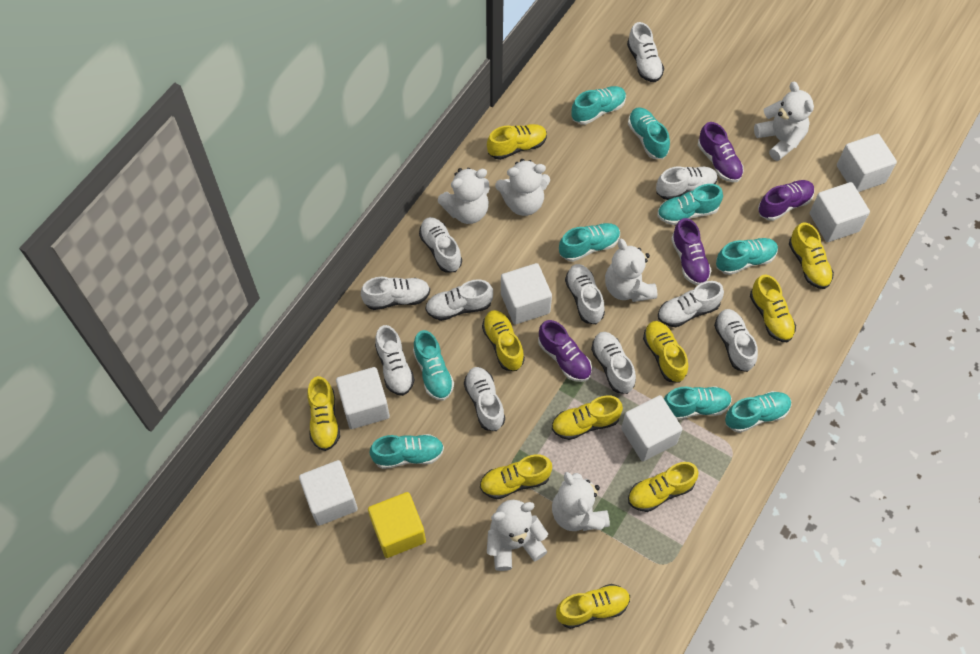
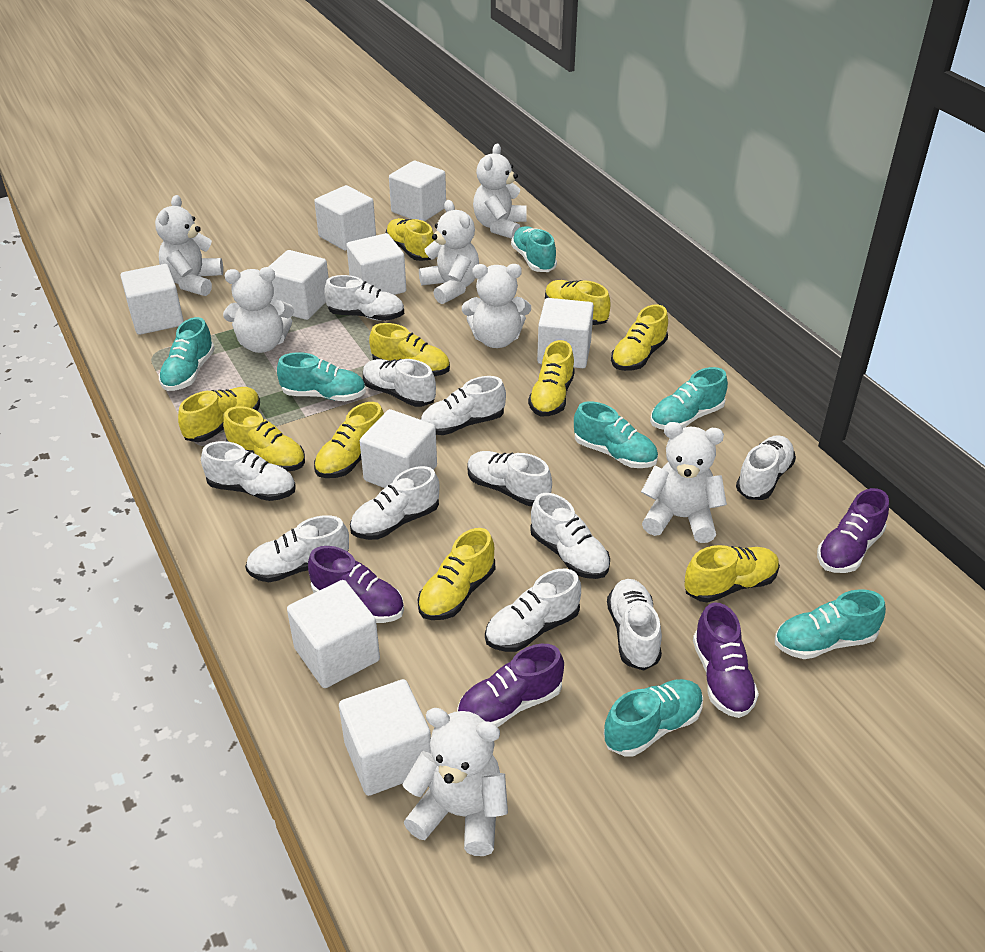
turquoise shoe: 9 -> 7
white cube: 6 -> 9
white teddy bear: 6 -> 7
yellow cube: 1 -> 0

